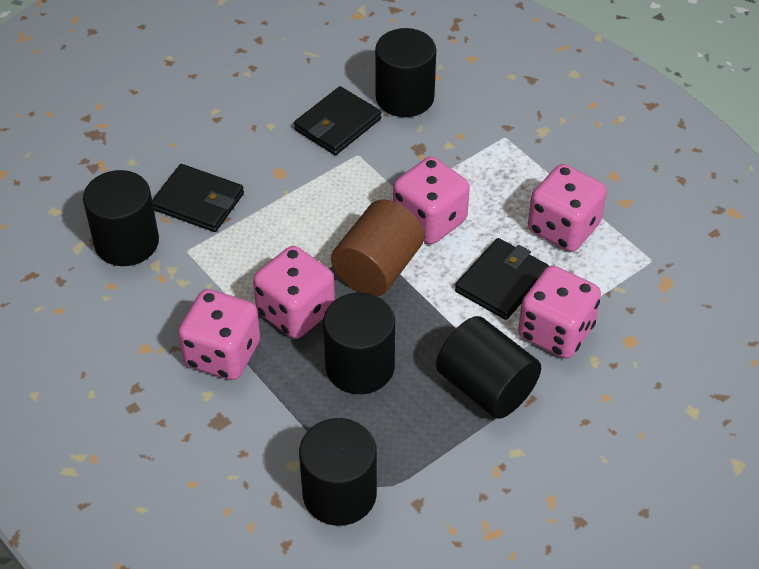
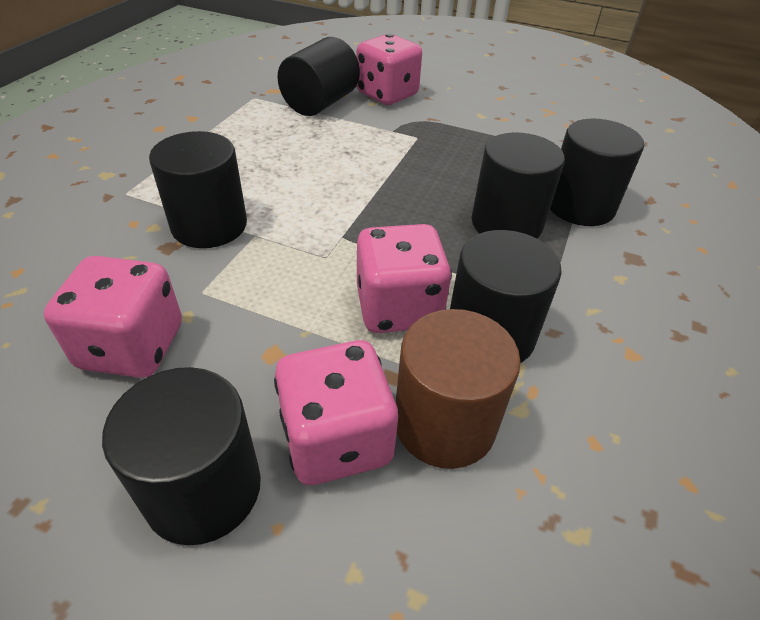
black cylinder: 5 -> 6
black wallet: 3 -> 0
pink dice: 5 -> 4

